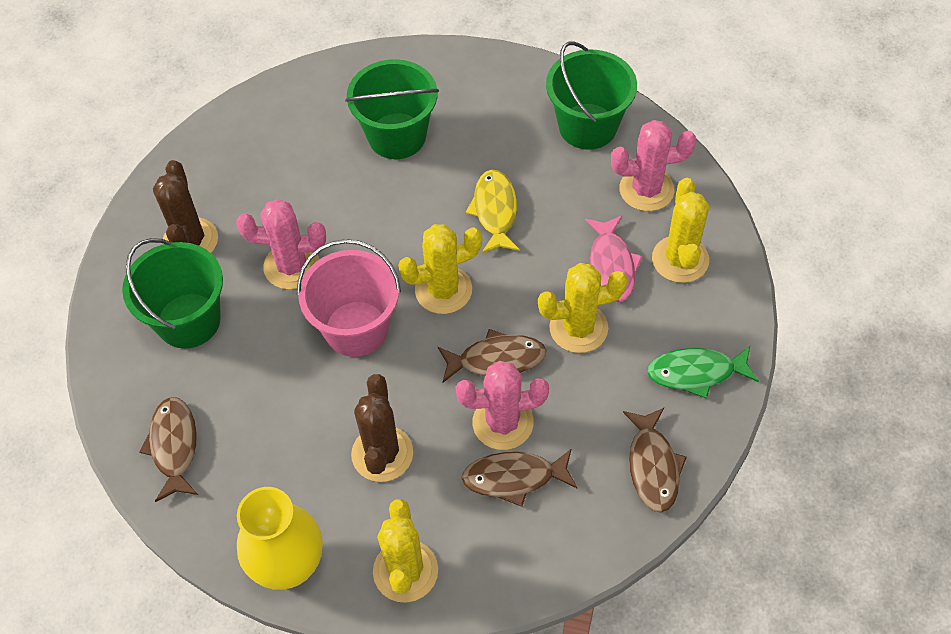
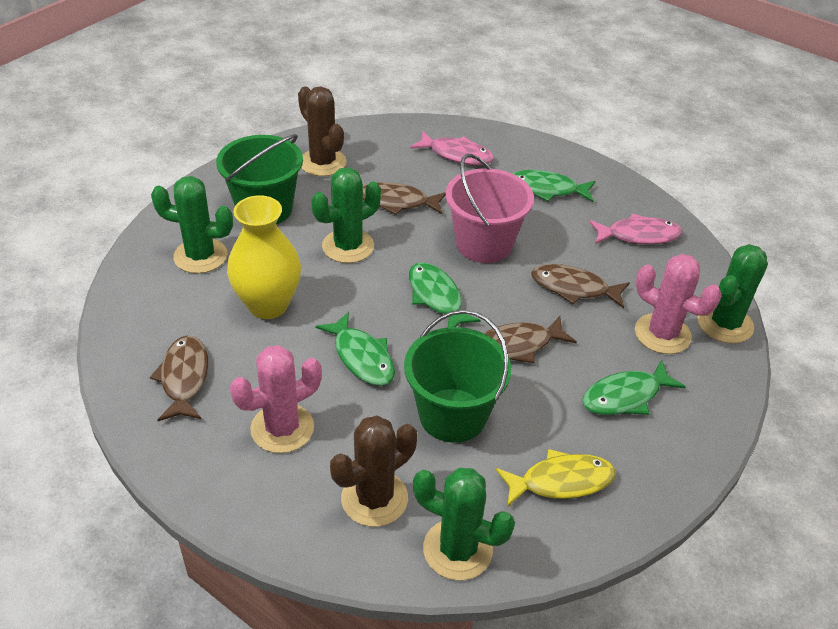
green bucket: 3 -> 2
green cactus: 0 -> 4
green fish: 1 -> 4
pink cactus: 3 -> 2
pink fish: 1 -> 2
yellow cactus: 4 -> 0

